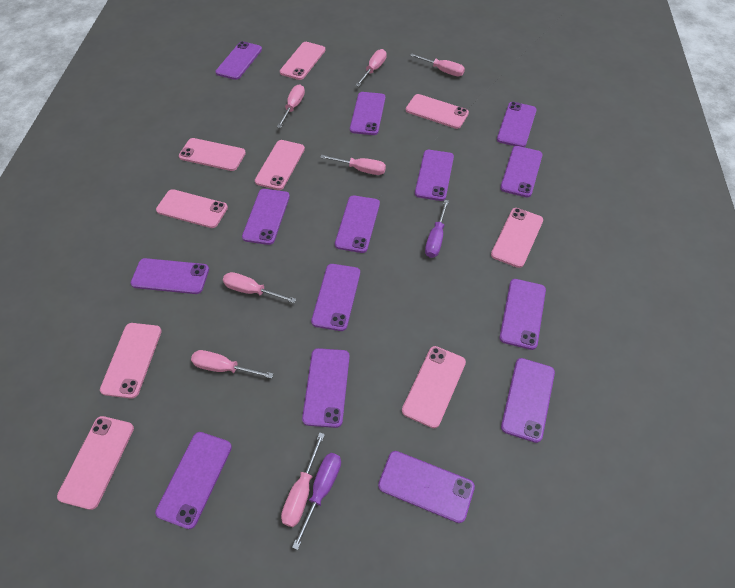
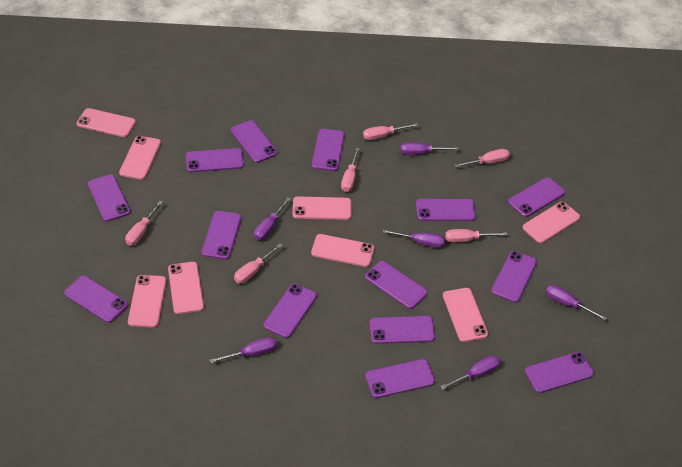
pink phone: 9 -> 8
pink screwdriver: 7 -> 6
purple screwdriver: 2 -> 6

